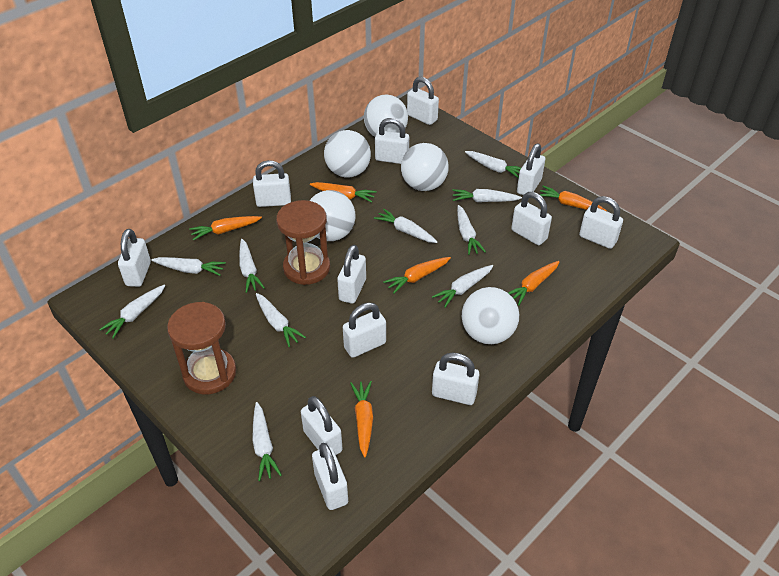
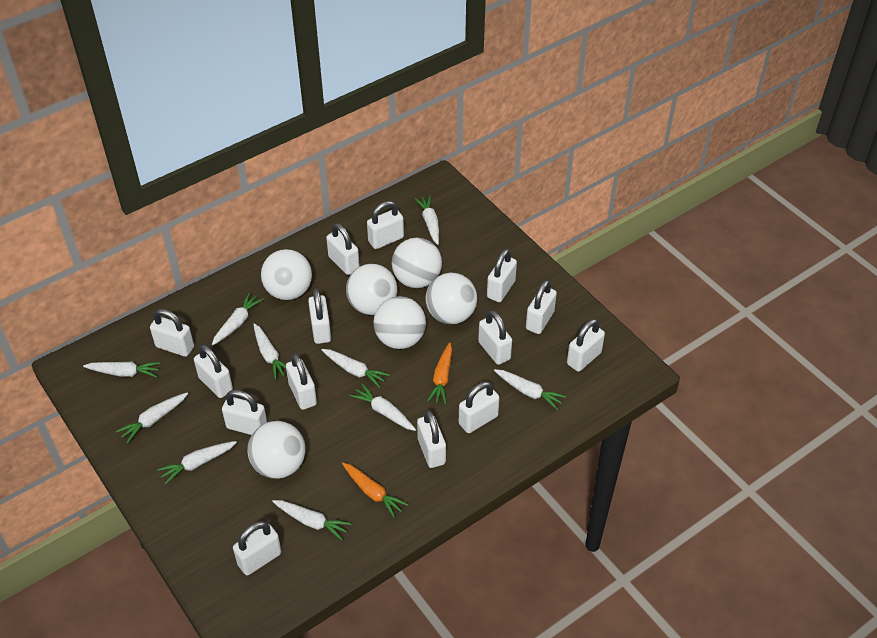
brown hourglass: 2 -> 0
orange carrot: 6 -> 2
white ball: 5 -> 6
white padlock: 12 -> 14

